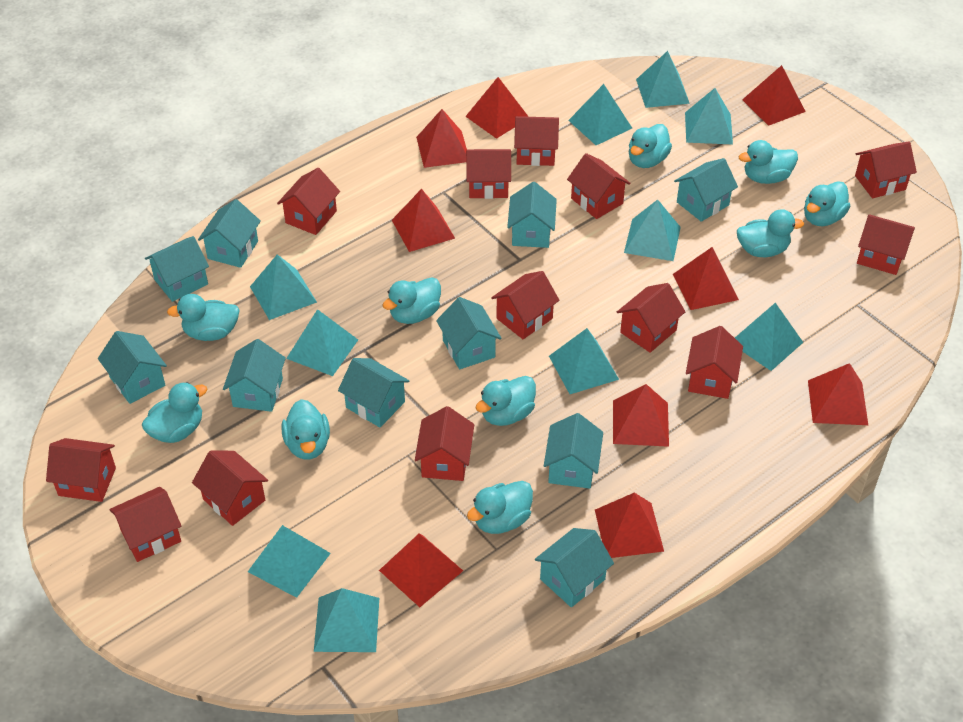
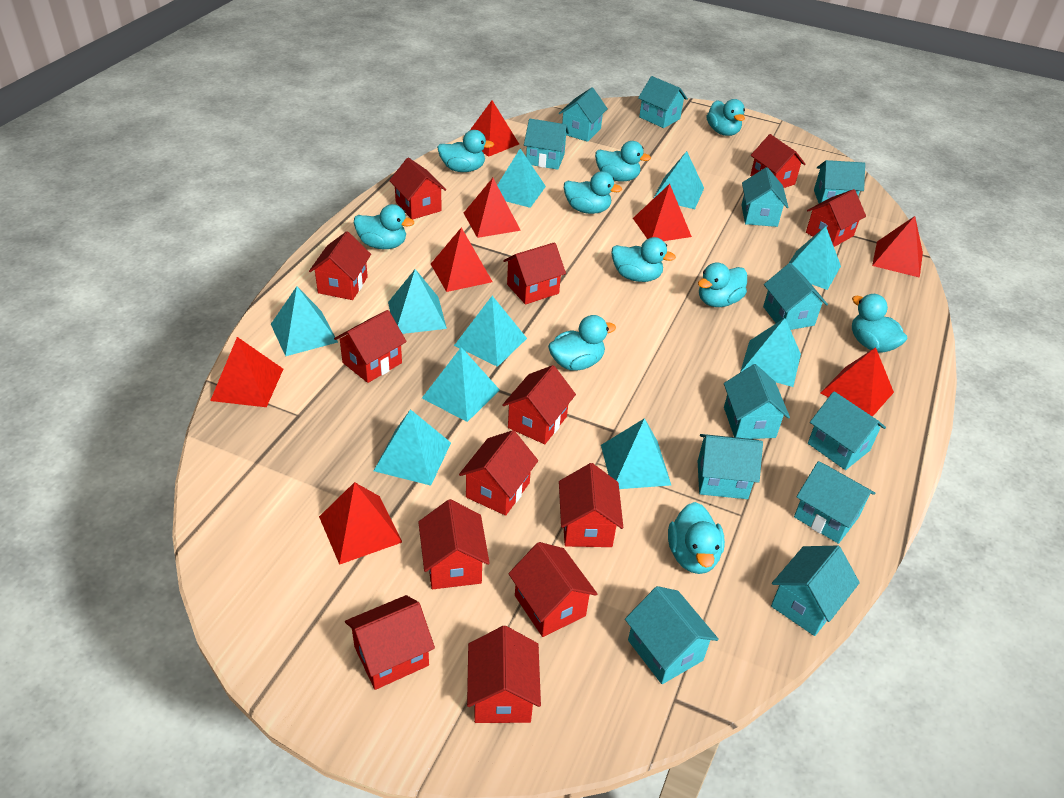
red pyramid: 9 -> 8
turquoise house: 10 -> 12

